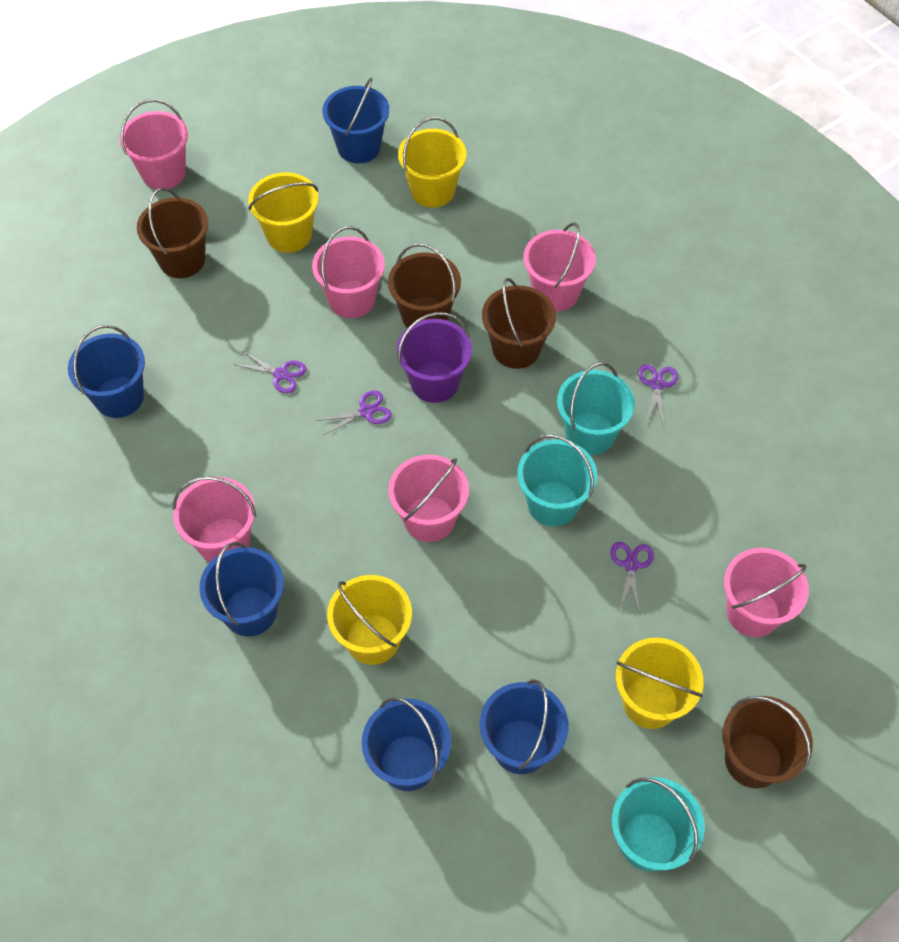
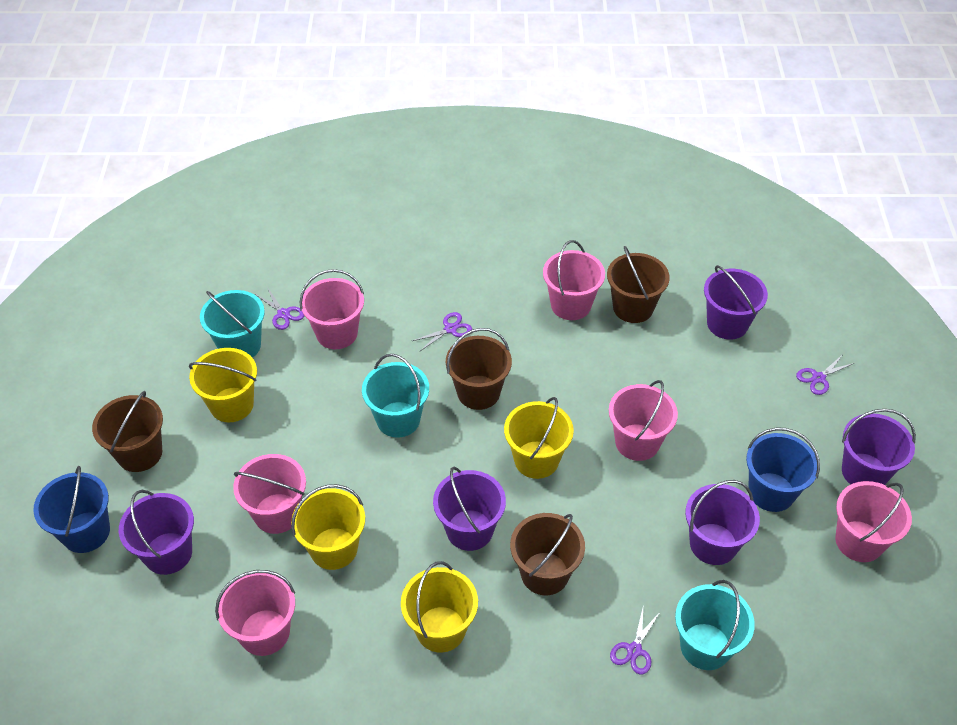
blue bucket: 5 -> 2
purple bucket: 1 -> 5

